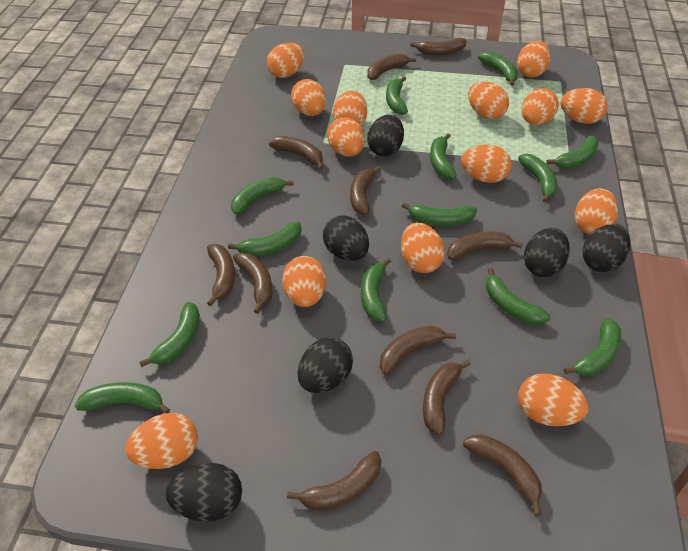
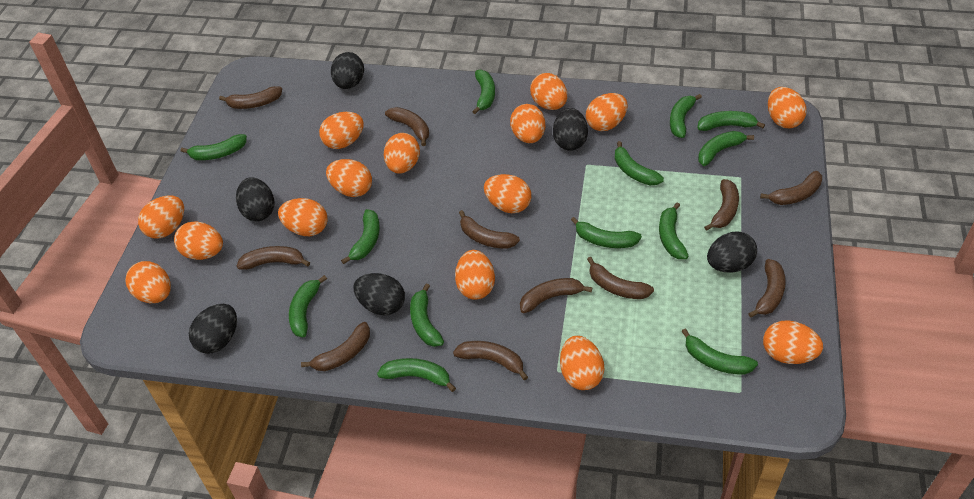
orange egg: 14 -> 15

